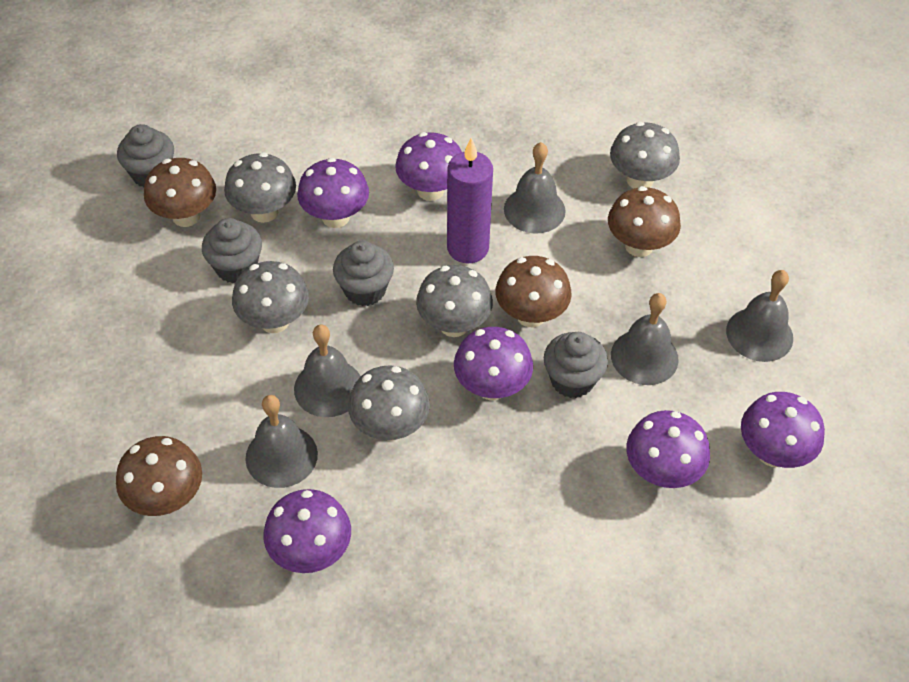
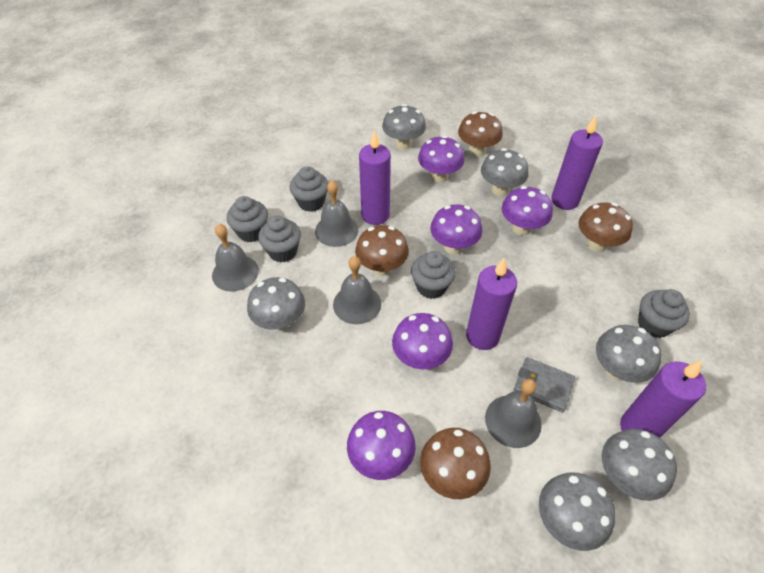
grey bell: 5 -> 4
grey cupcake: 4 -> 5
grey mushroom: 5 -> 6
grey wallet: 0 -> 1
purple candle: 1 -> 4
purple mushroom: 6 -> 5

